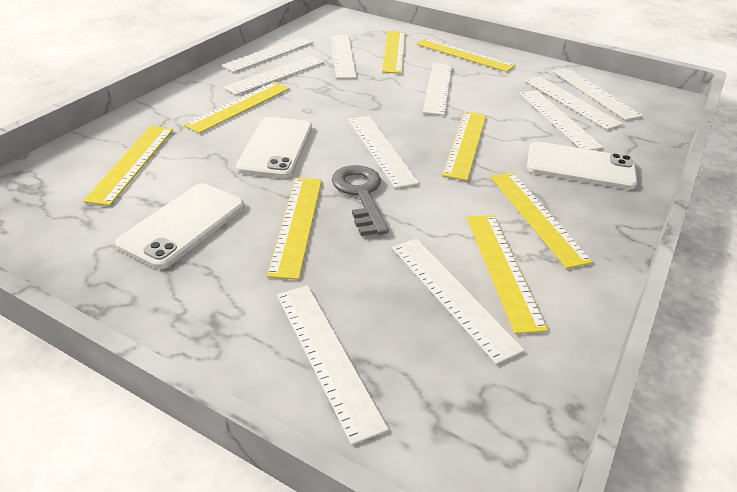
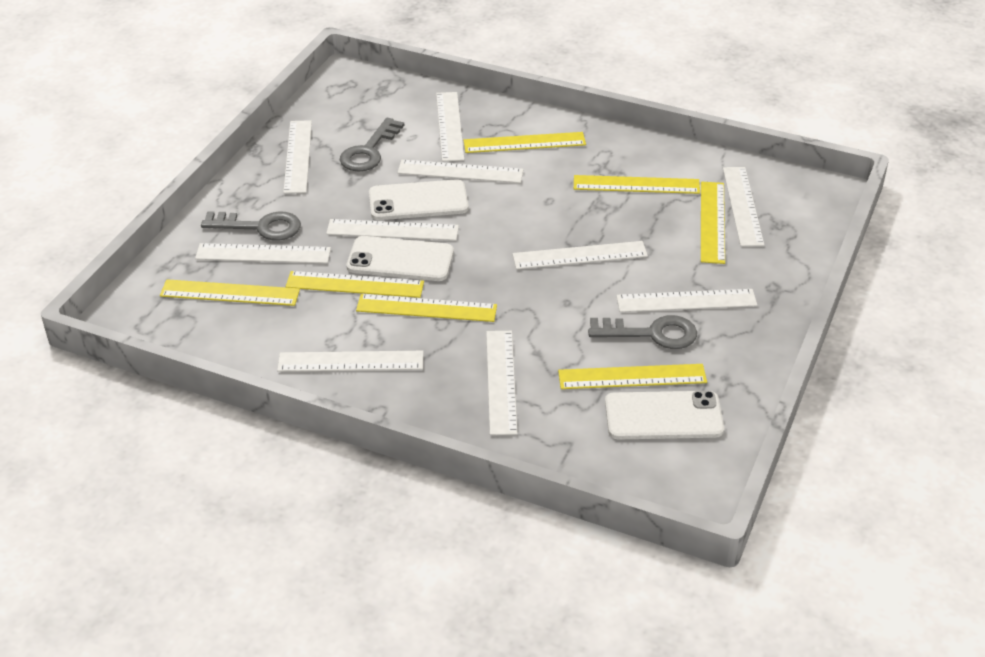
grey key: 1 -> 3
yellow ruler: 8 -> 7

